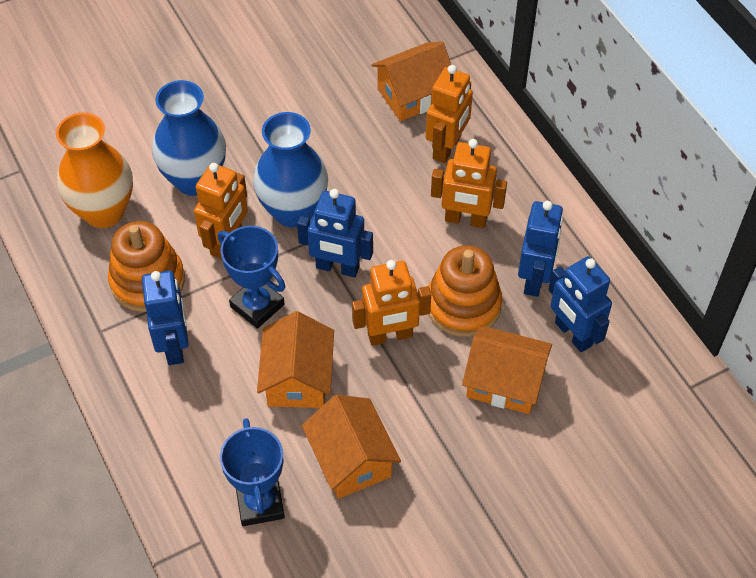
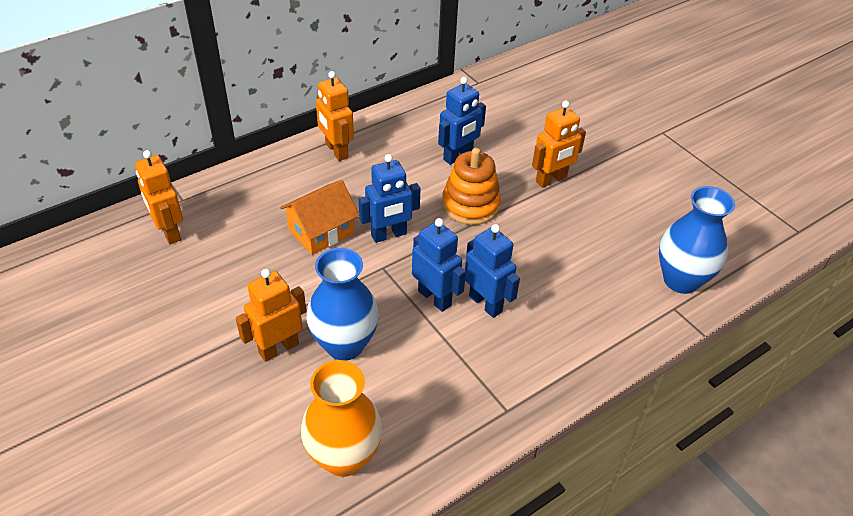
blue trophy: 2 -> 0
orange house: 4 -> 1
orange stacking toy: 2 -> 1

